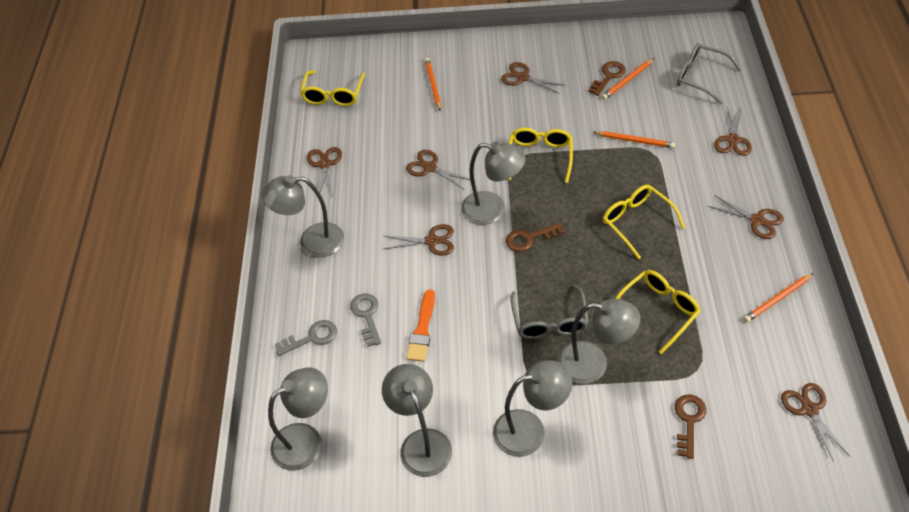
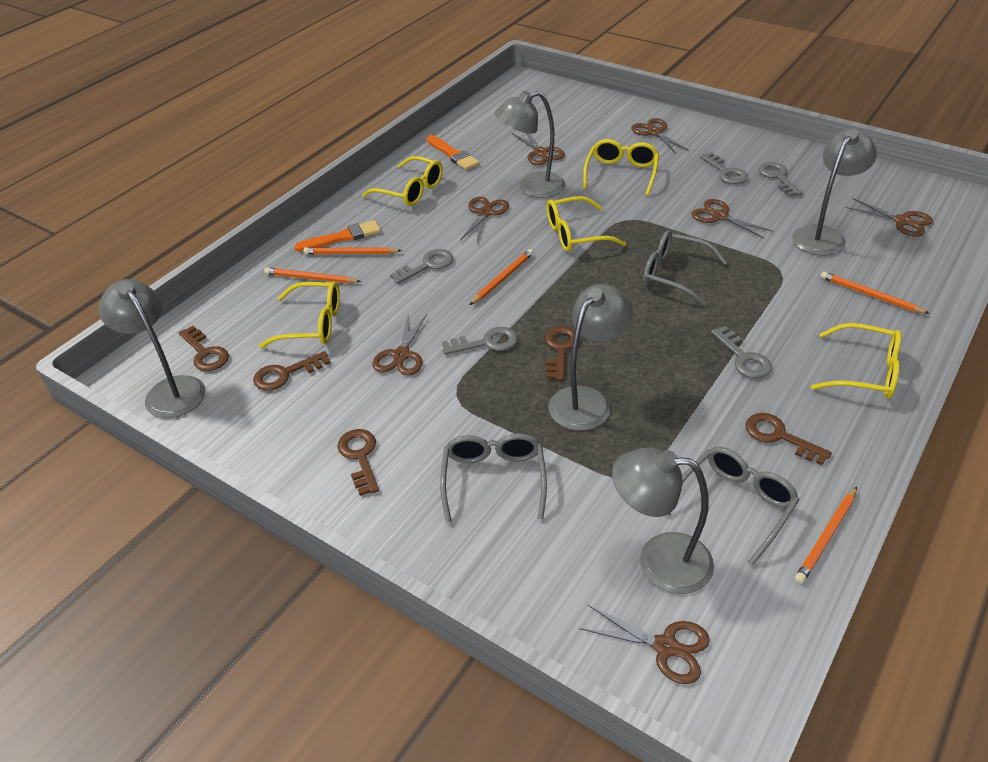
brown key: 3 -> 5
grey glasses: 2 -> 3
grey key: 2 -> 5
grey lamp: 6 -> 5
orange brush: 1 -> 2
orange pencil: 4 -> 5
yellow glasses: 4 -> 5

